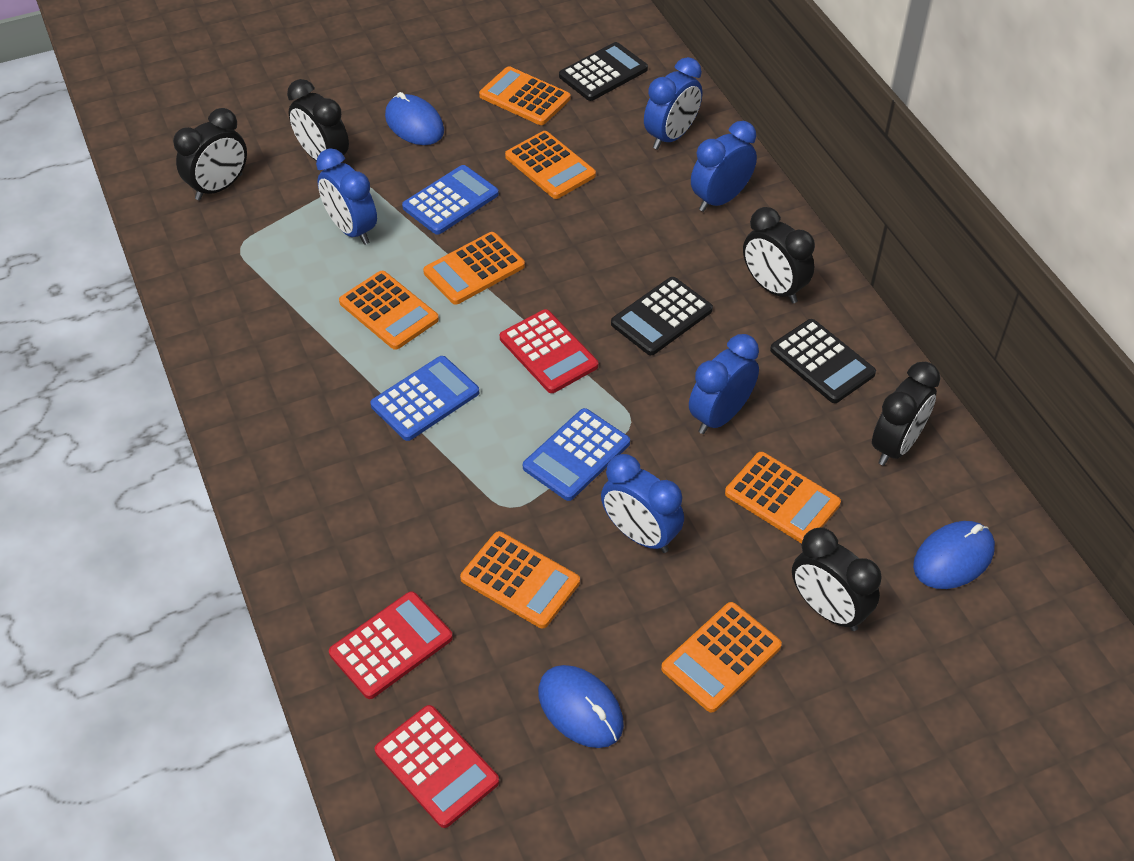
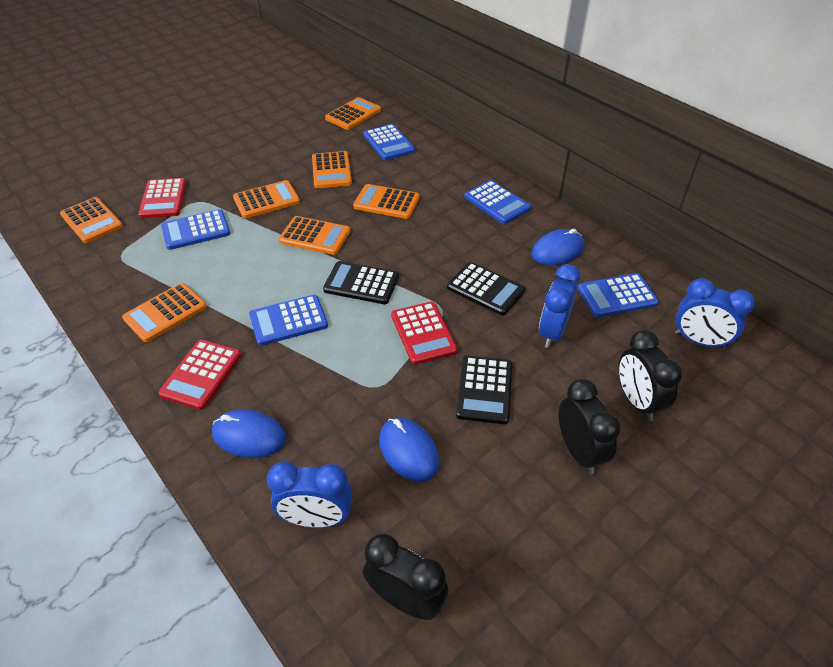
black clock: 5 -> 3
blue calculator: 3 -> 5
blue clock: 5 -> 3

